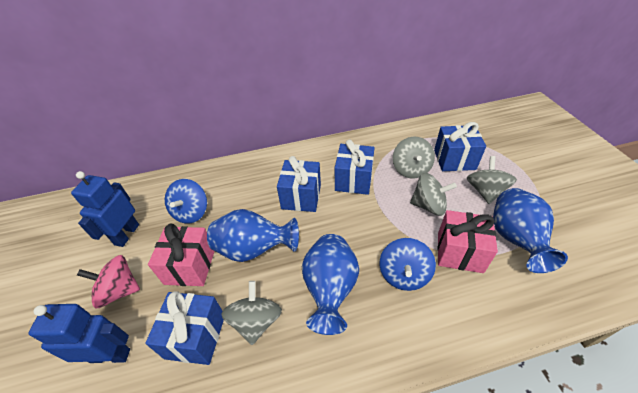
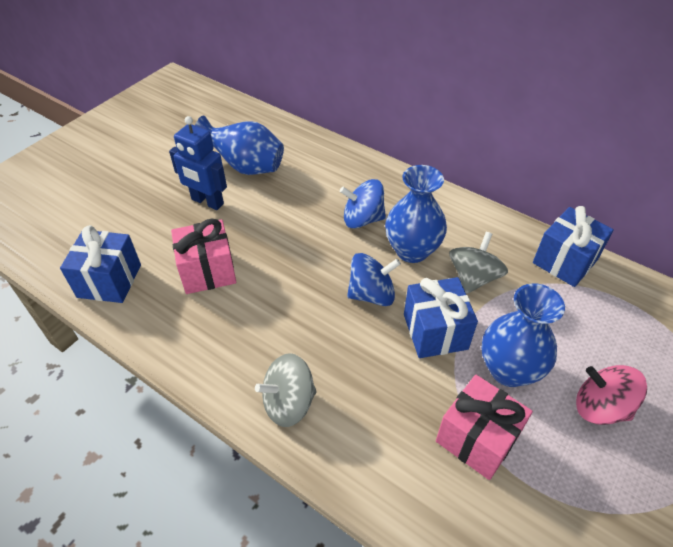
blue gift: 4 -> 3
blue robot: 2 -> 1
grey spinning top: 4 -> 2

